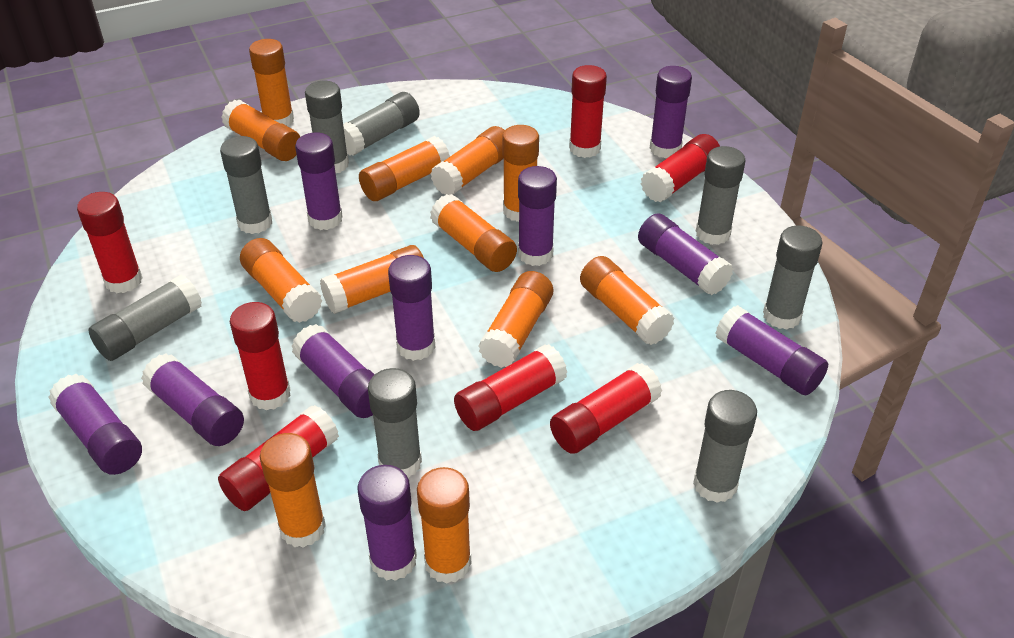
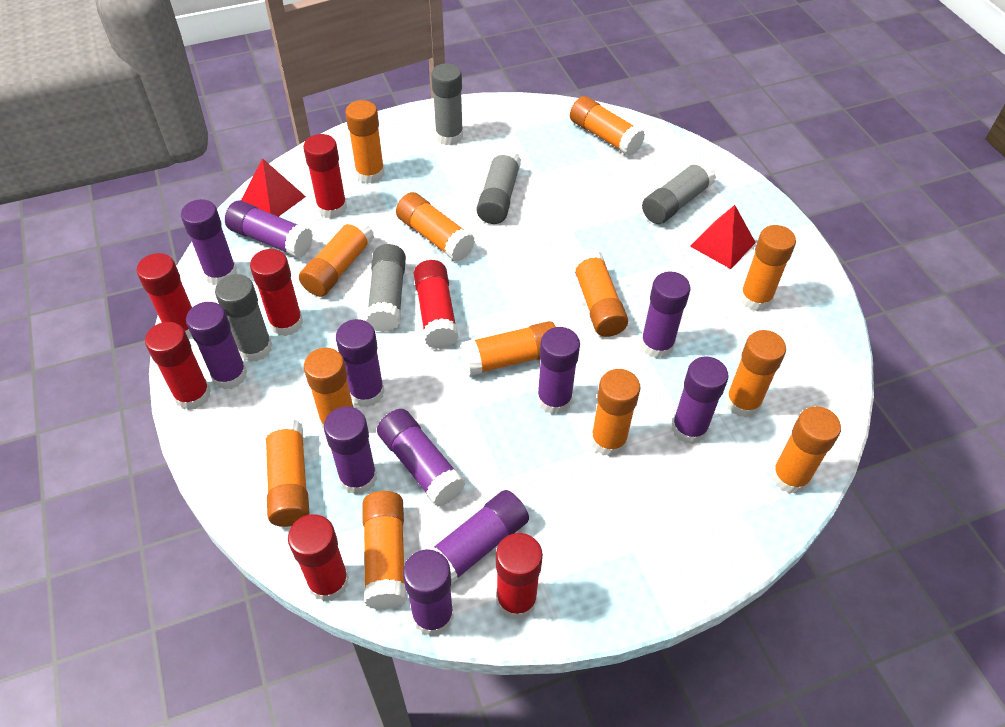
grey glue stick: 8 -> 5
orange glue stick: 12 -> 13
purple glue stick: 10 -> 11
red pyramid: 0 -> 2

